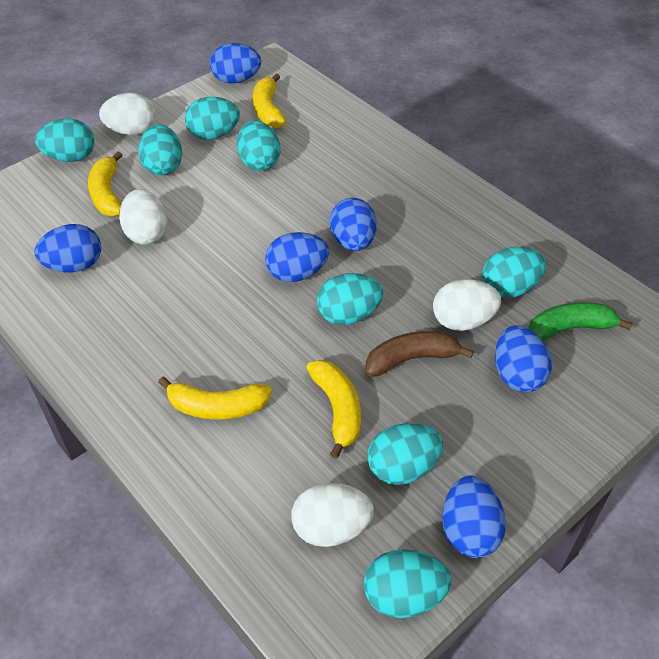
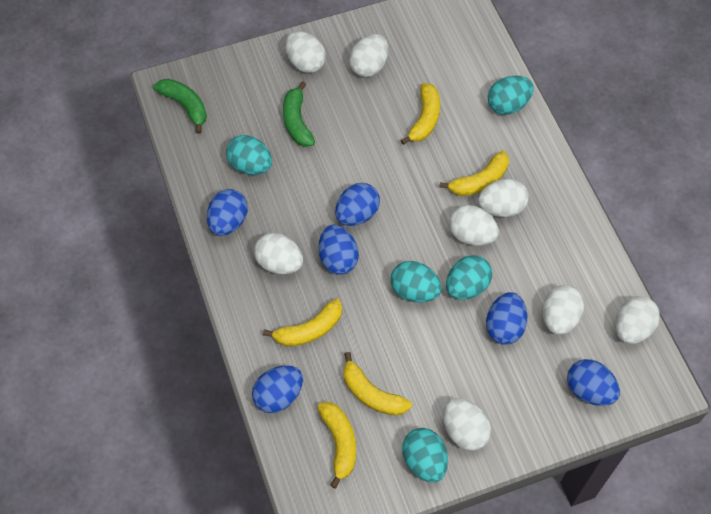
brown banana: 1 -> 0
green banana: 1 -> 2
turquoise egg: 8 -> 5
white egg: 4 -> 8
yellow banana: 4 -> 5

